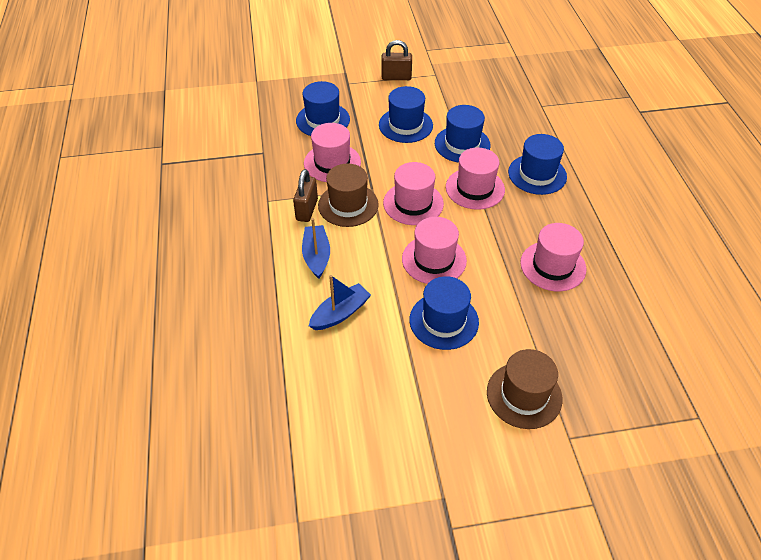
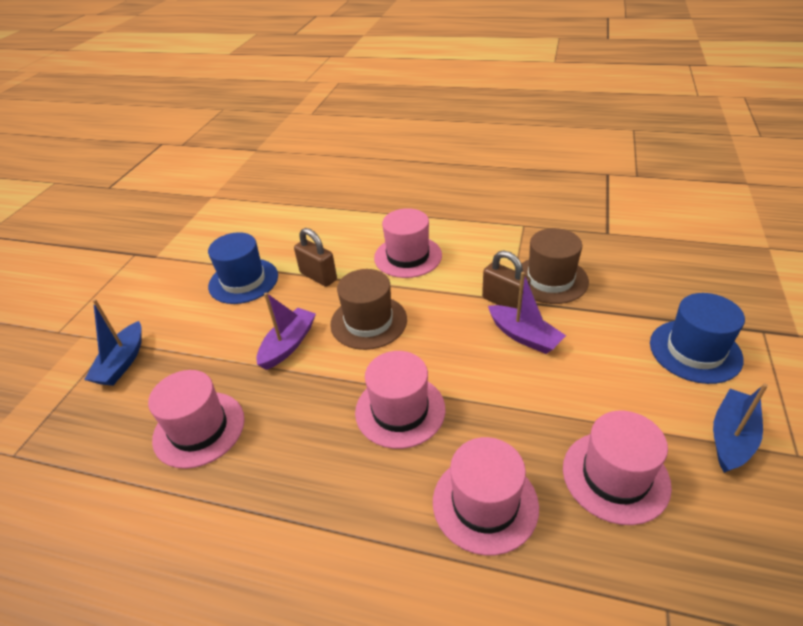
blue hat: 5 -> 2
purple boat: 0 -> 2

